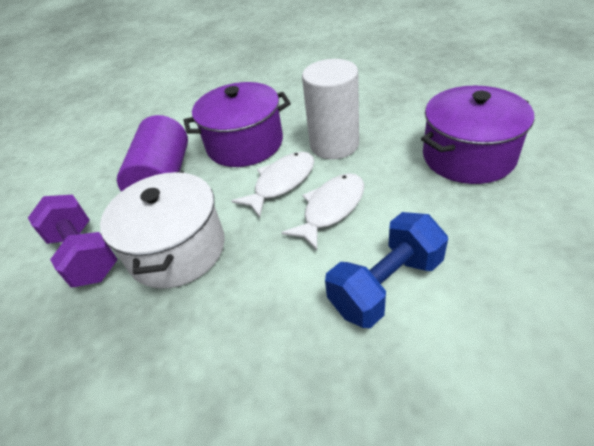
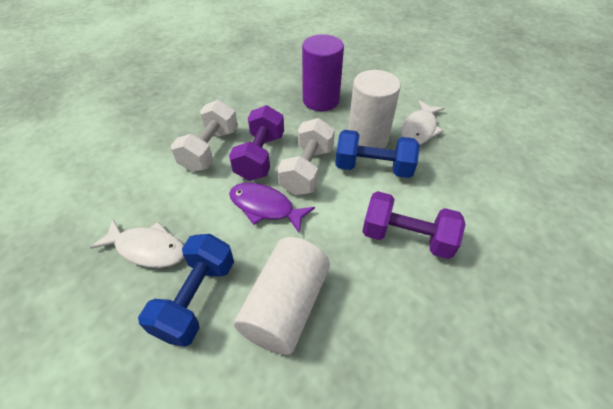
blue dumbbell: 1 -> 2
purple dumbbell: 1 -> 2
purple fish: 0 -> 1
purple pot: 2 -> 0
white cylinder: 1 -> 2
white dumbbell: 0 -> 2
white pot: 1 -> 0

